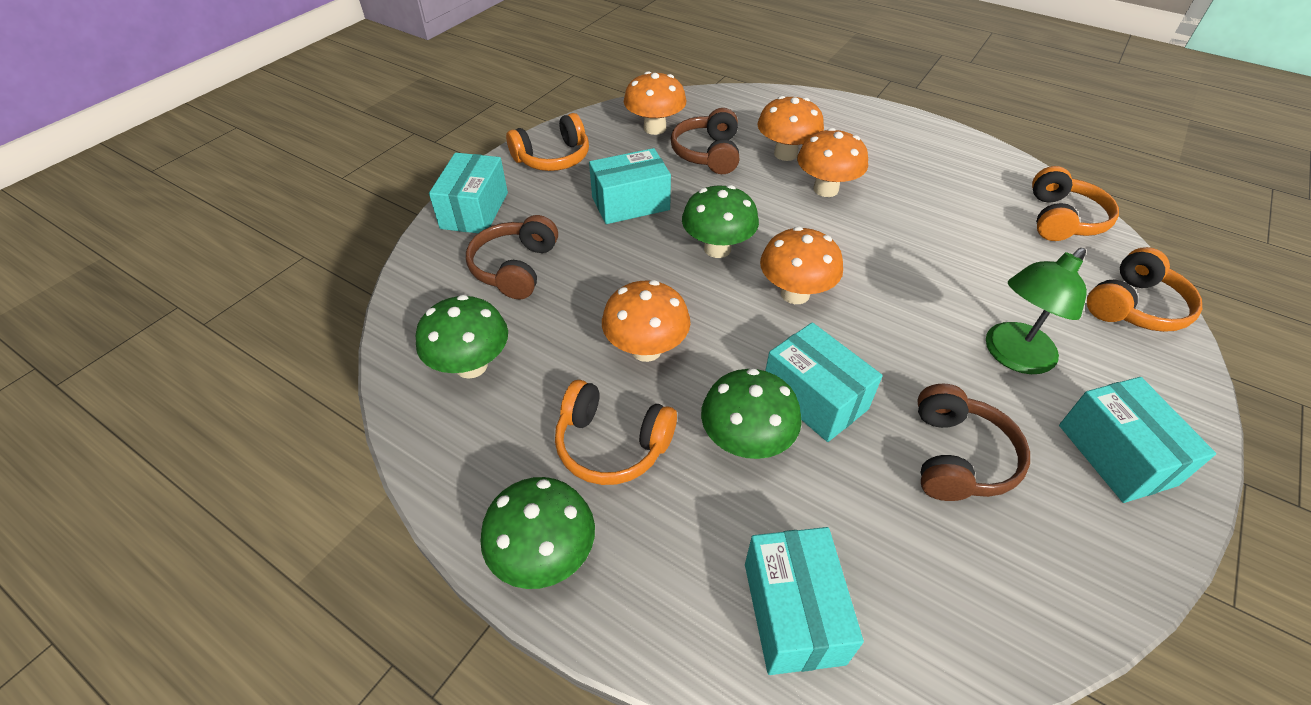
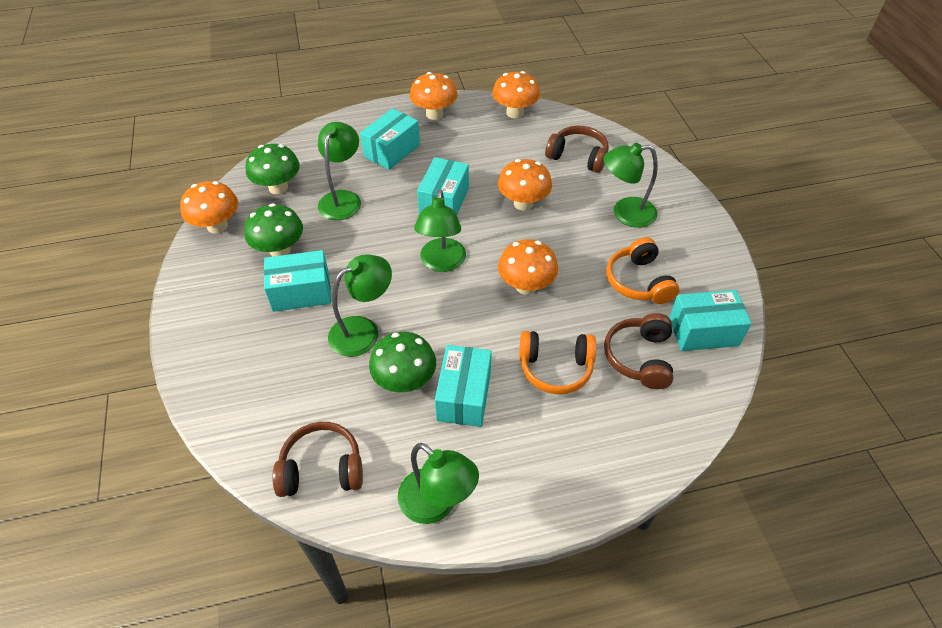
green lamp: 1 -> 5
green mushroom: 4 -> 3
orange headphones: 4 -> 2

